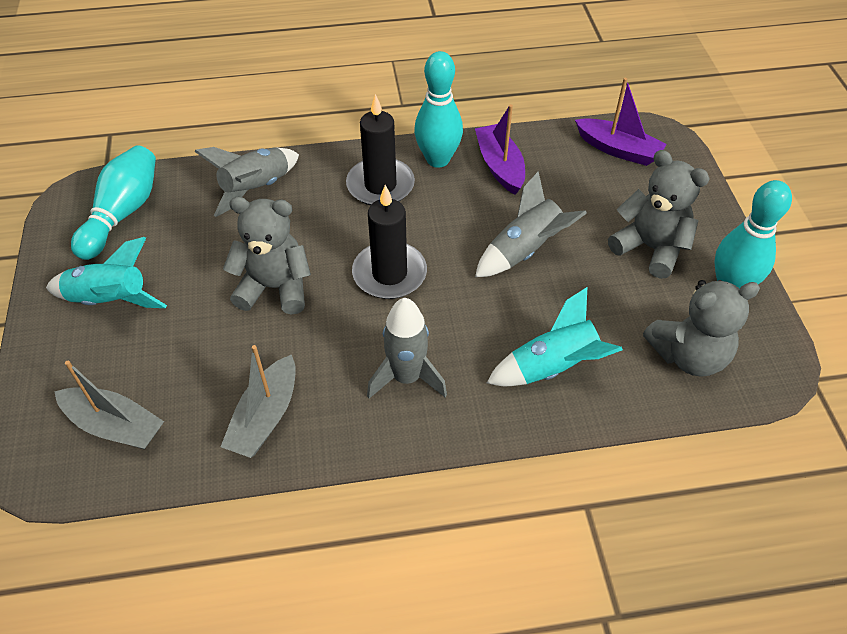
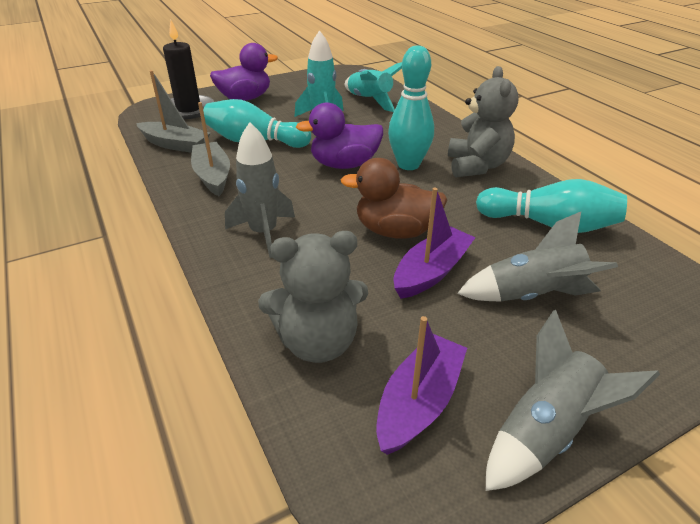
black candle: 2 -> 1
brown duck: 0 -> 1
grey teddy bear: 3 -> 2
purple duck: 0 -> 2

